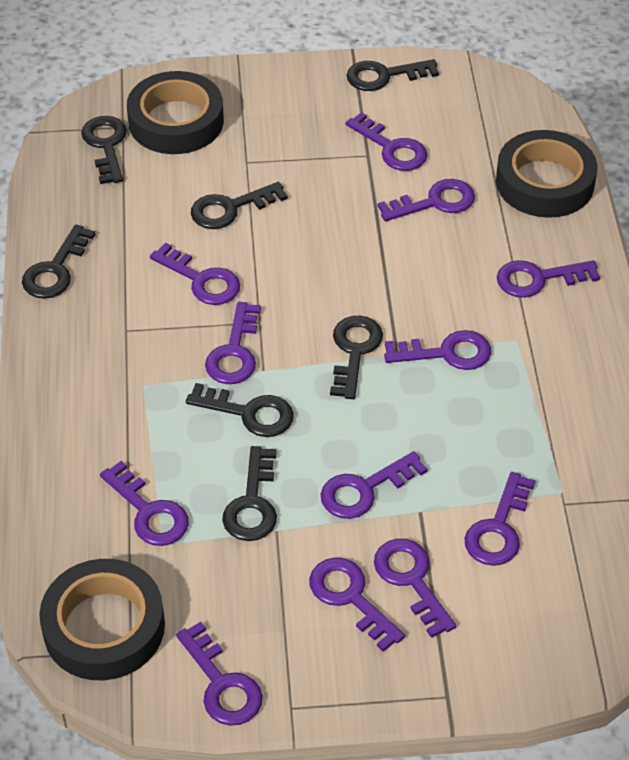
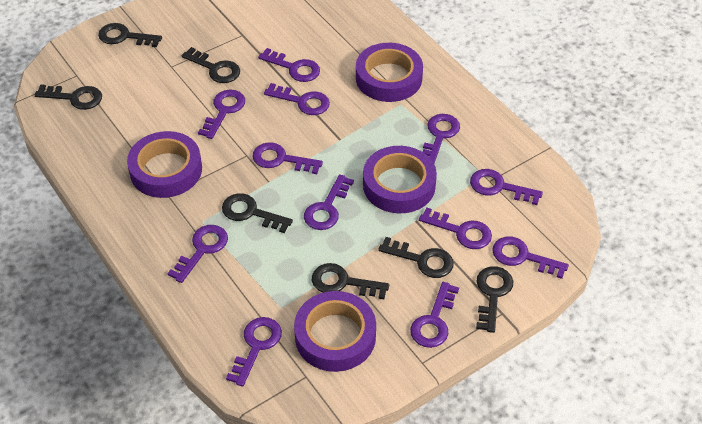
black tape: 3 -> 0
purple tape: 0 -> 4

